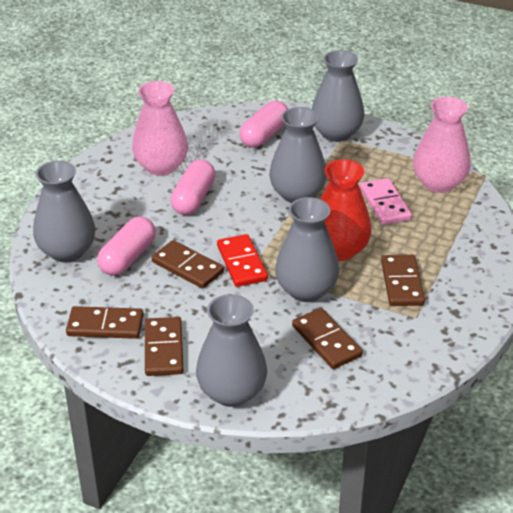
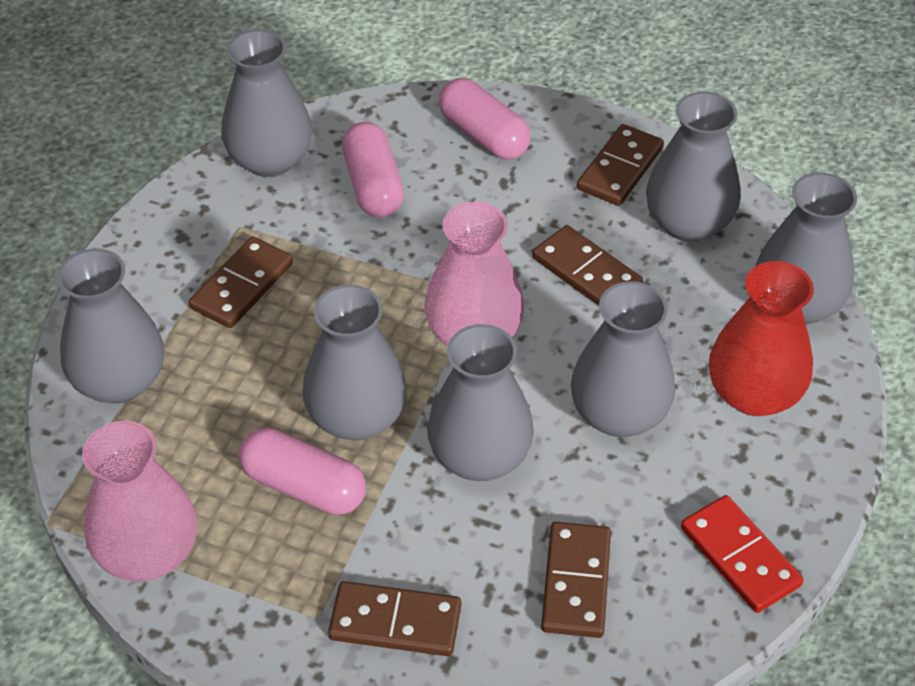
grey vase: 5 -> 7
pink domino: 1 -> 0

